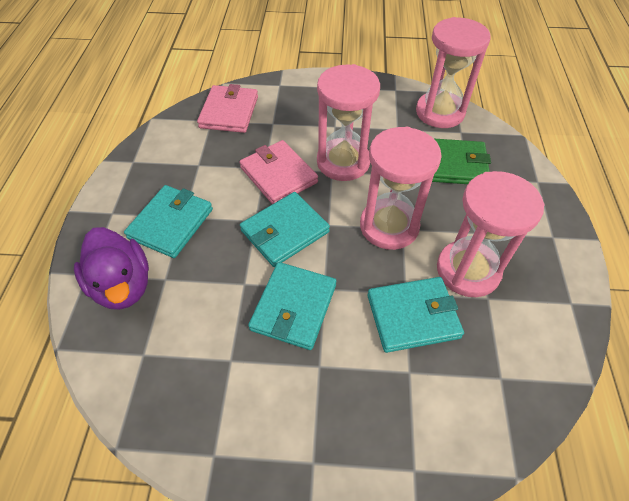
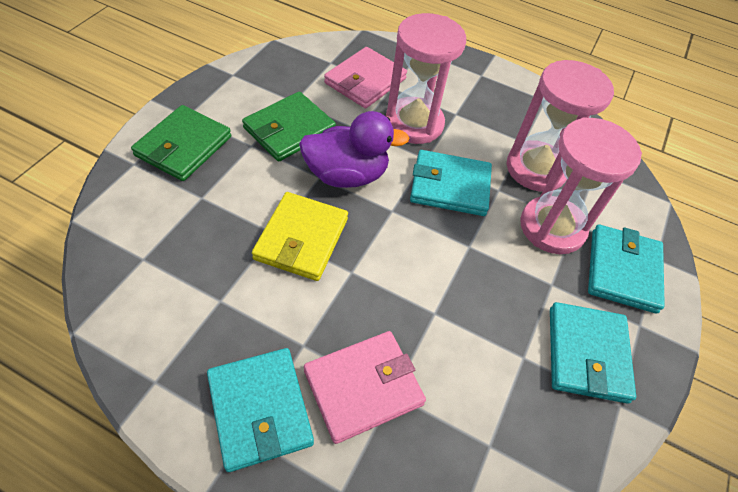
green wallet: 1 -> 2
pink hourglass: 4 -> 3
yellow wallet: 0 -> 1

